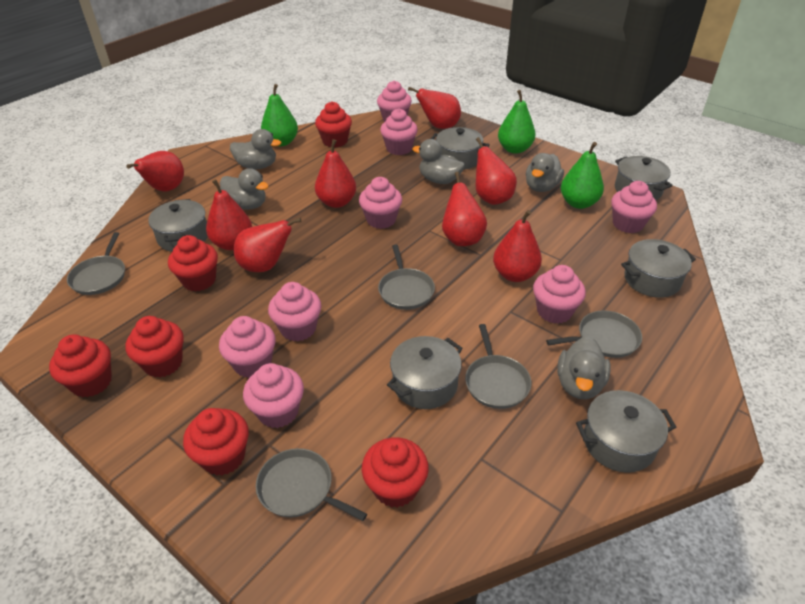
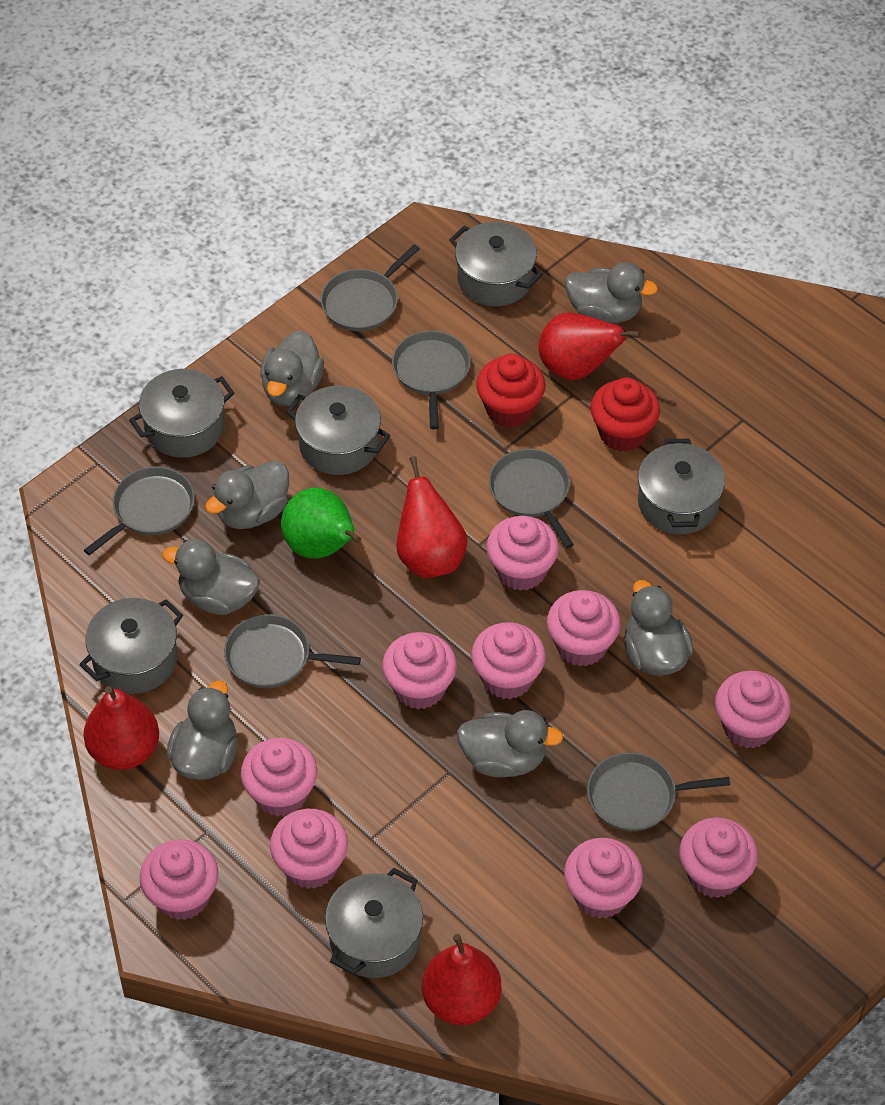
green pear: 3 -> 1
grey duck: 5 -> 7
grey pan: 5 -> 6
pink cupcake: 8 -> 10
red cupcake: 6 -> 2
red pear: 8 -> 4

